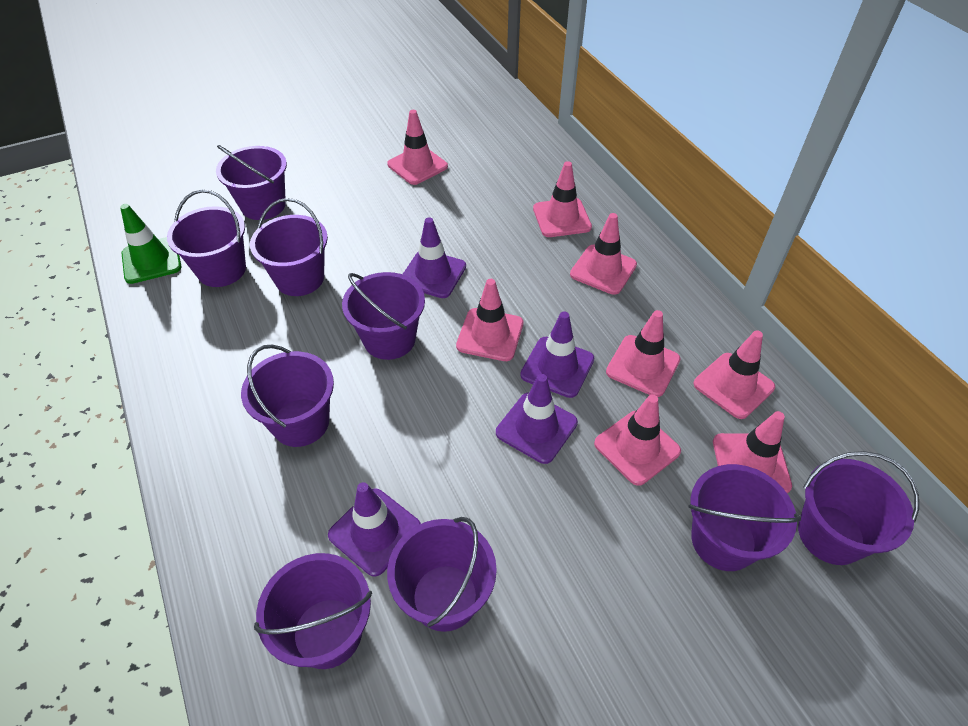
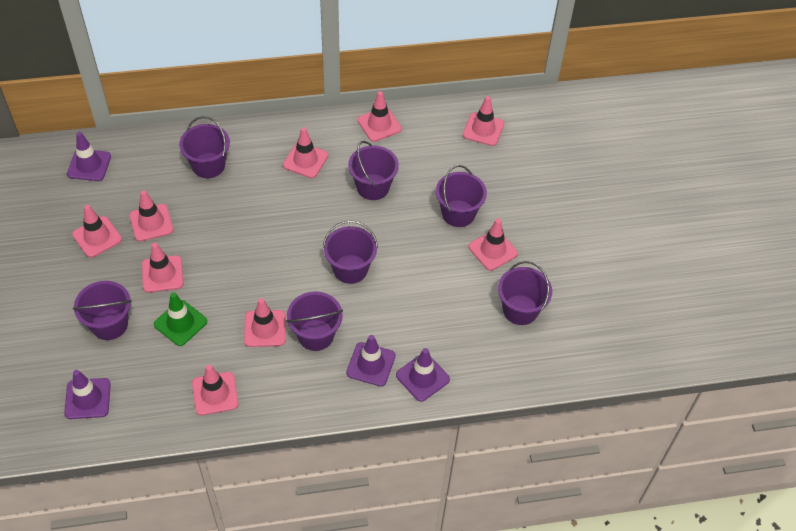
pink traffic cone: 8 -> 9
purple bucket: 9 -> 7

